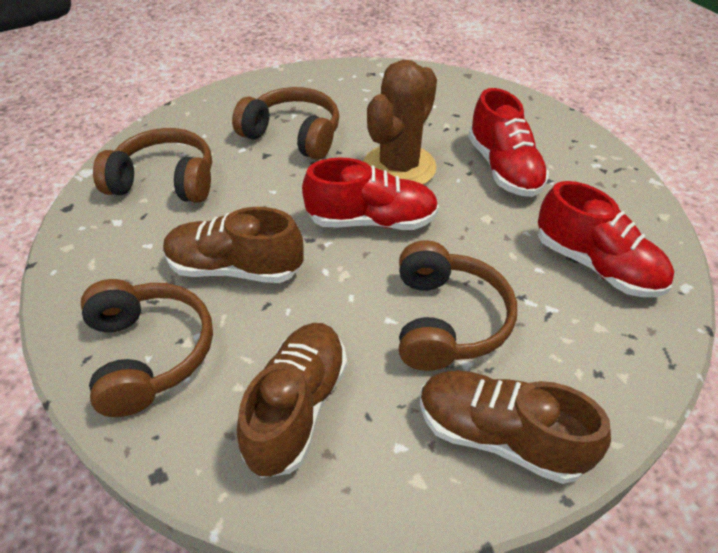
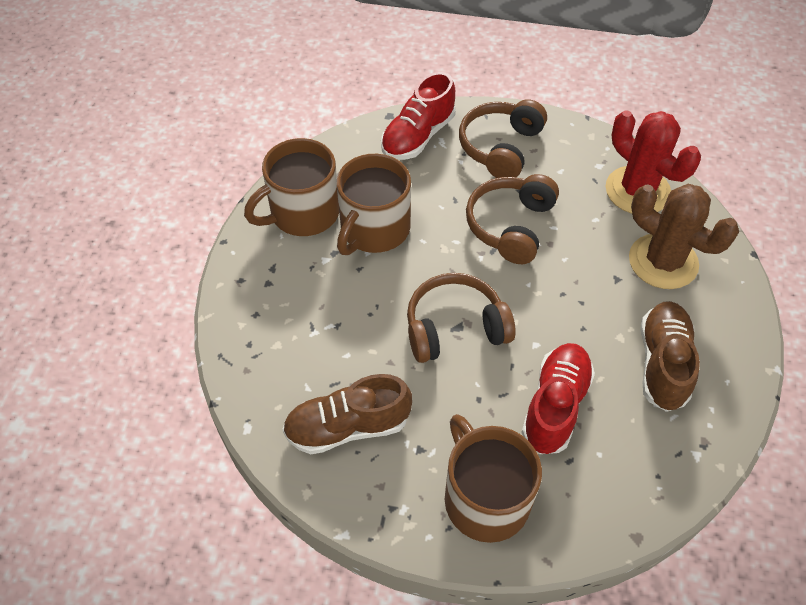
brown headphones: 4 -> 3
brown mug: 0 -> 3
brown shoe: 3 -> 2
red cactus: 0 -> 1
red shoe: 3 -> 2

